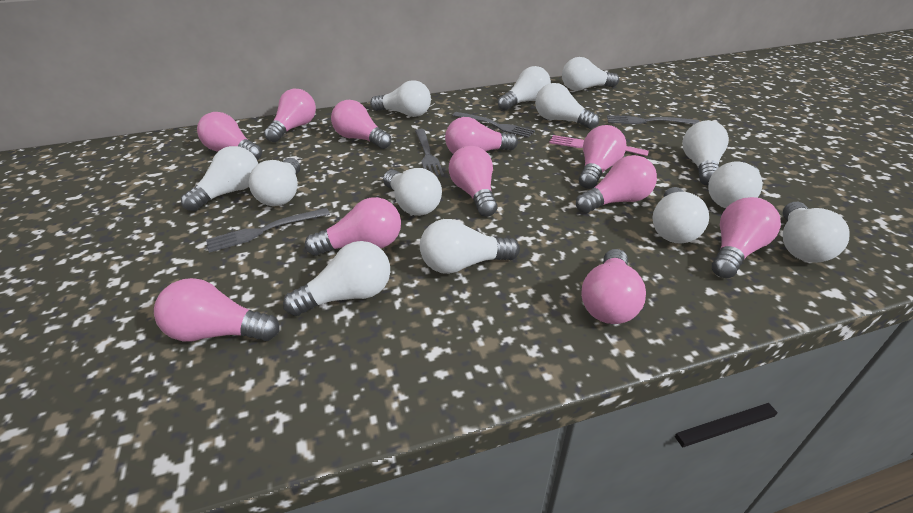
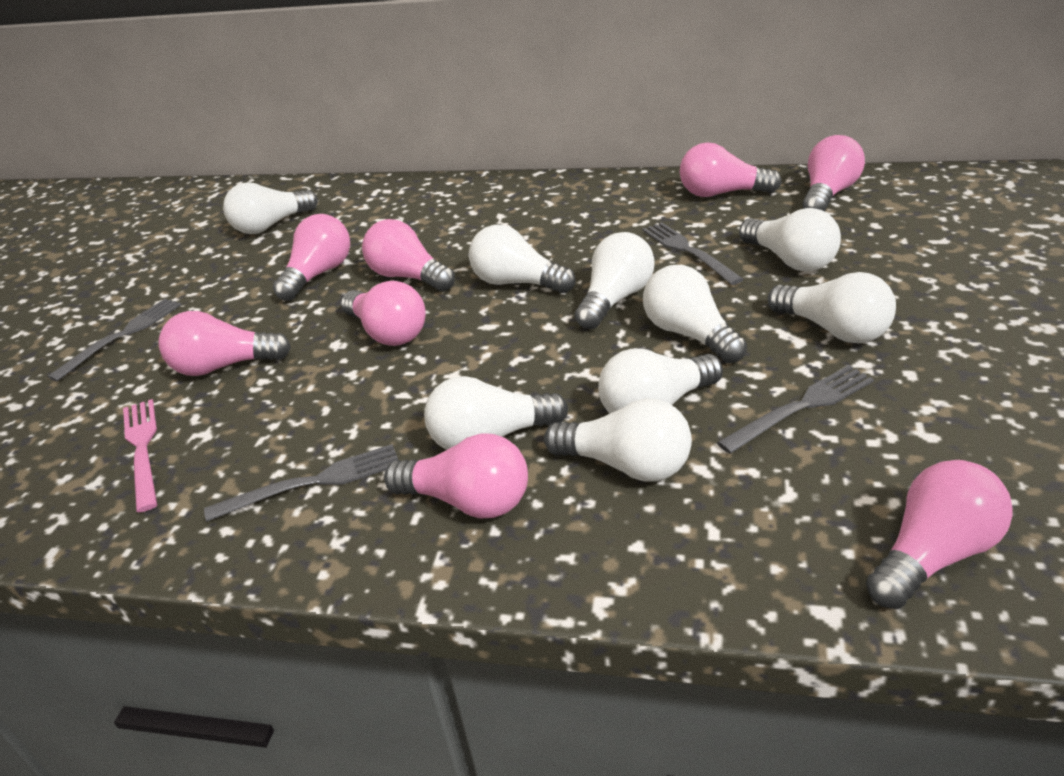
pink light bulb: 11 -> 8
white light bulb: 13 -> 9

